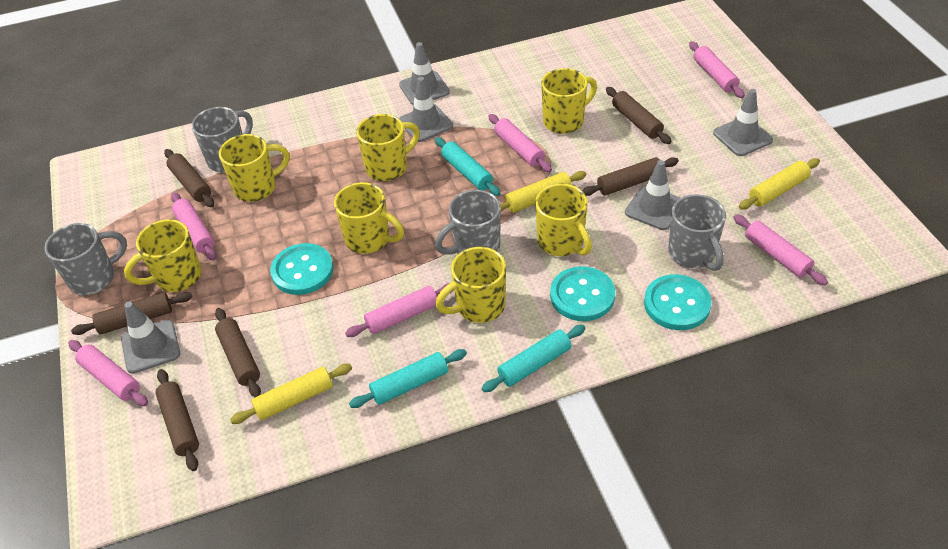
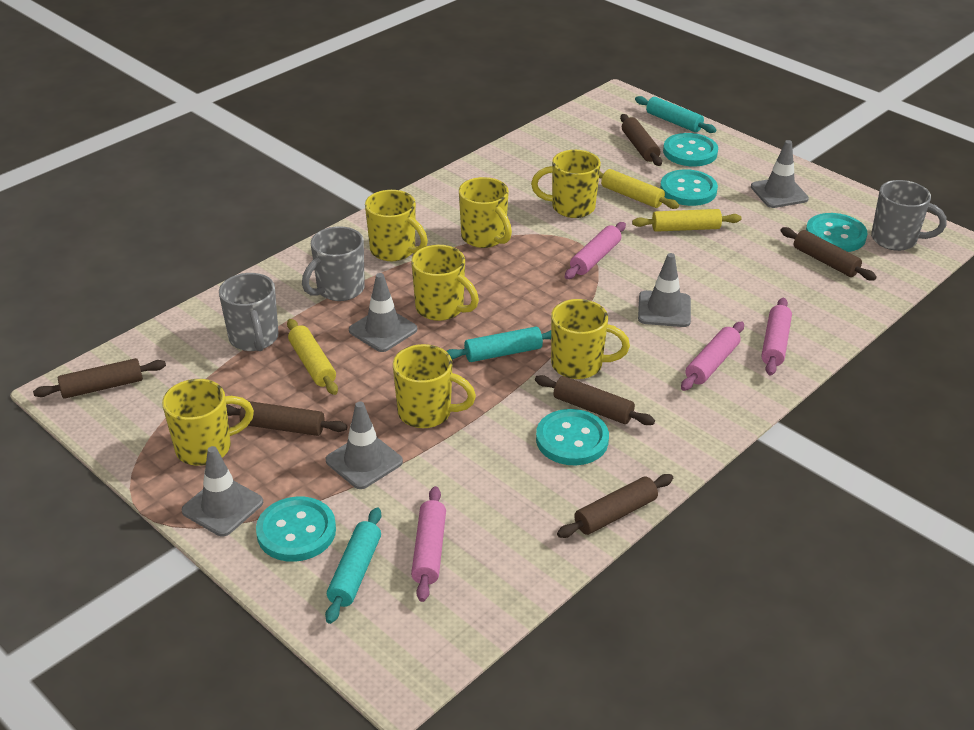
grey mug: 4 -> 3
pink rolling pin: 6 -> 4
turquoise button: 3 -> 5

